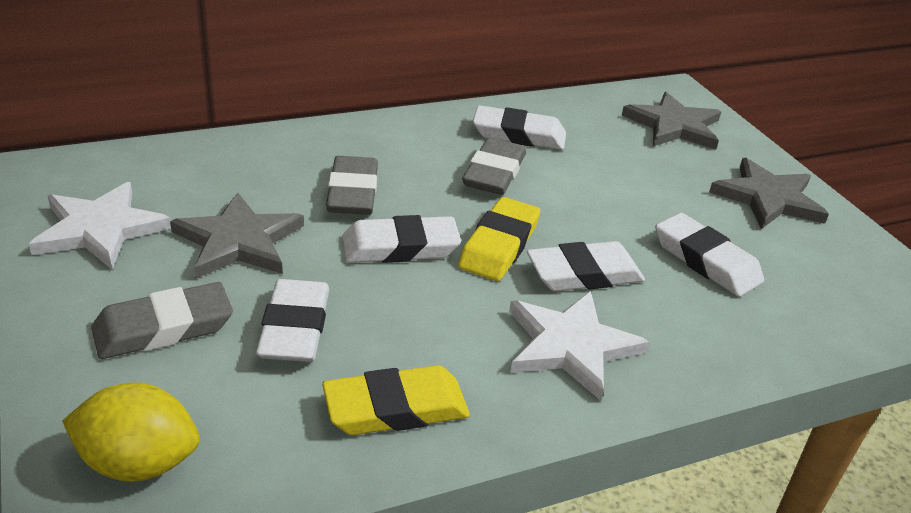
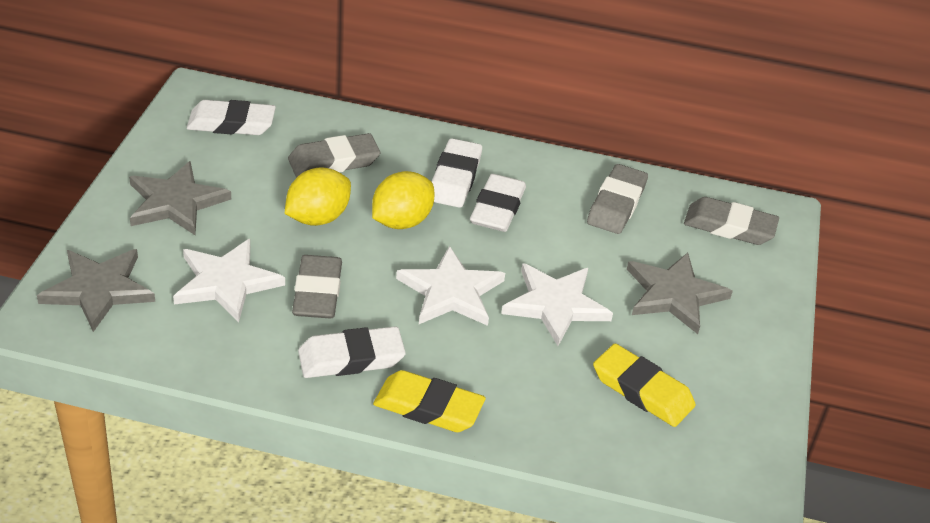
grey eraser: 3 -> 4
white eraser: 5 -> 4
white star: 2 -> 3
yellow lemon: 1 -> 2

